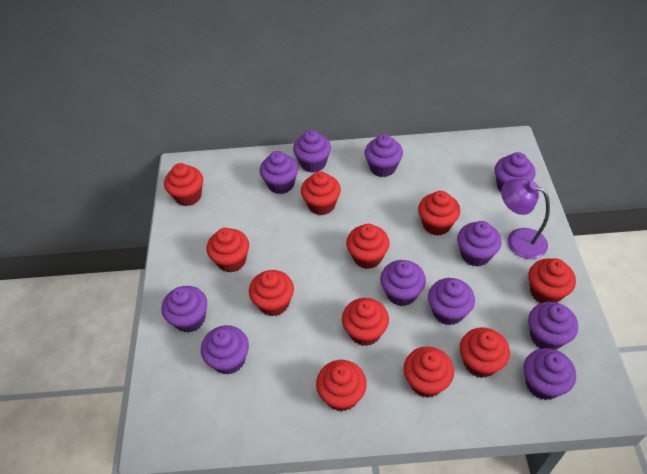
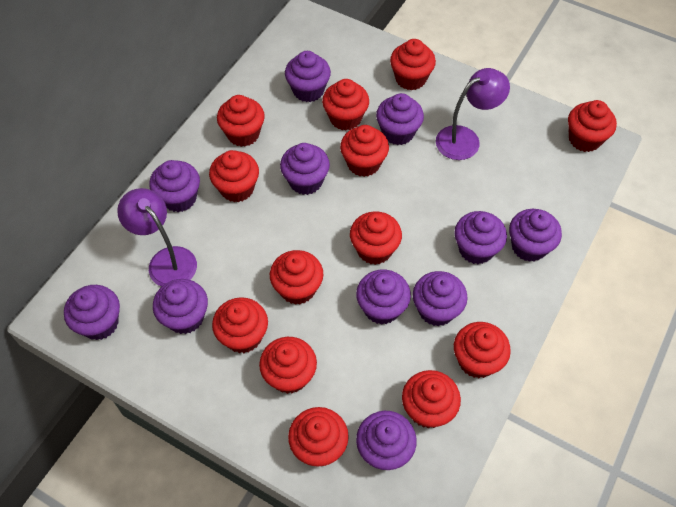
purple lamp: 1 -> 2
red cupcake: 11 -> 13

